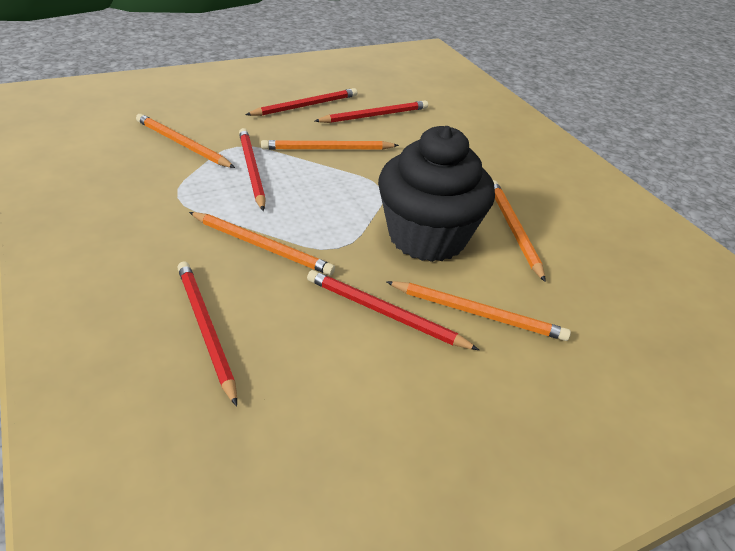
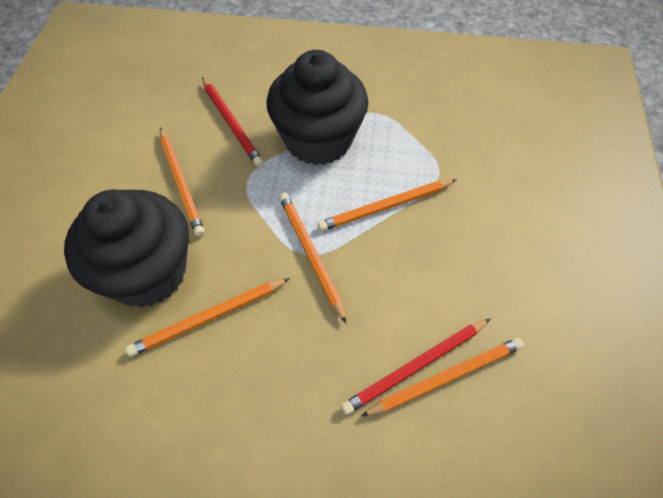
black cupcake: 1 -> 2
red pencil: 5 -> 2

